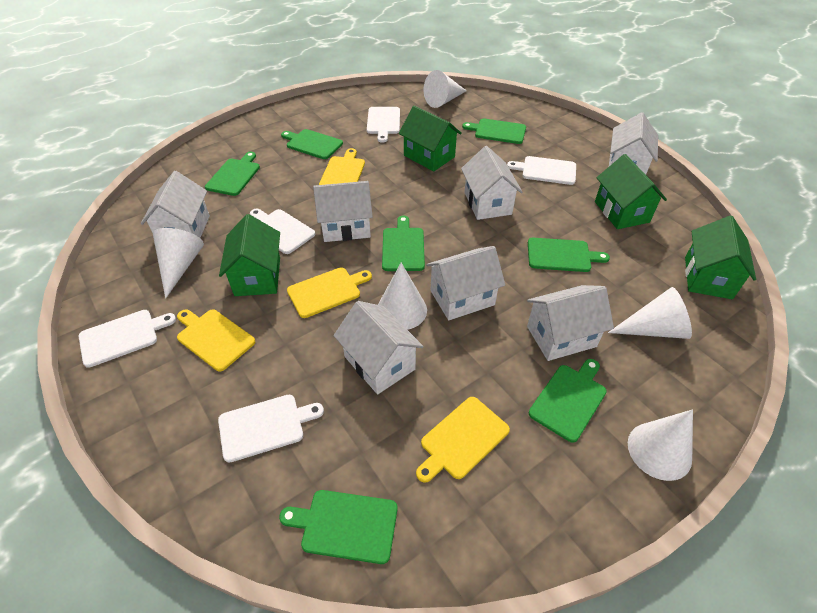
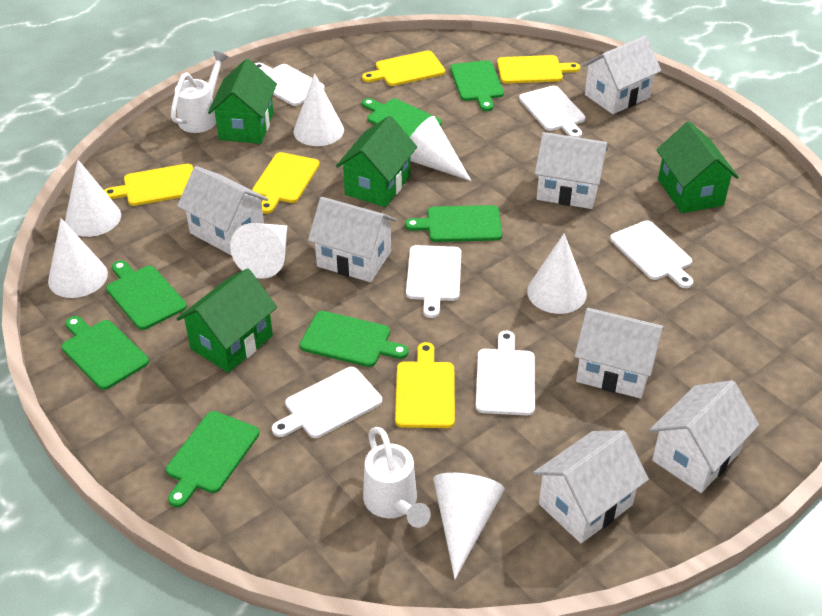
white cone: 5 -> 7
white cutting board: 5 -> 6
white watering can: 0 -> 2
yellow cutting board: 4 -> 5

